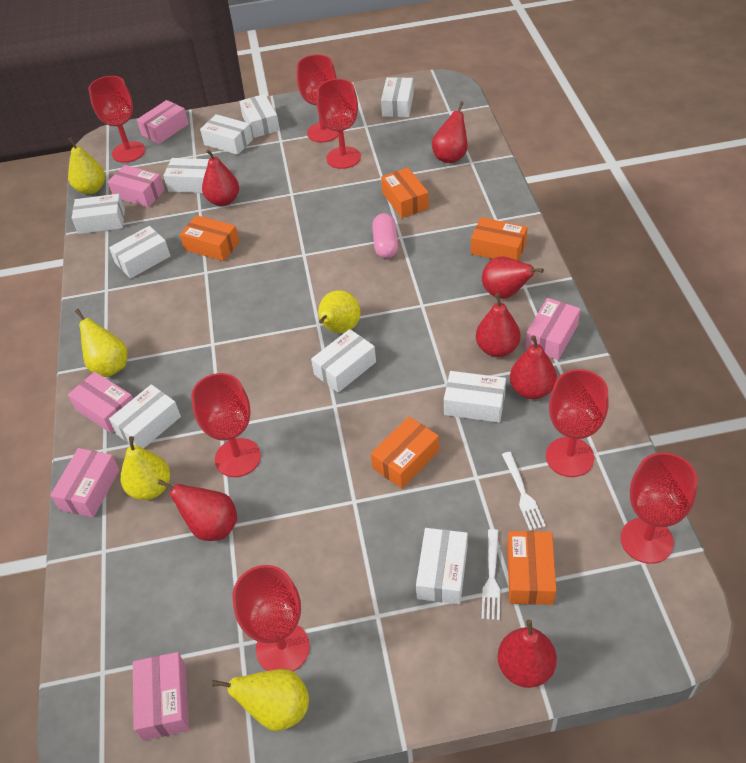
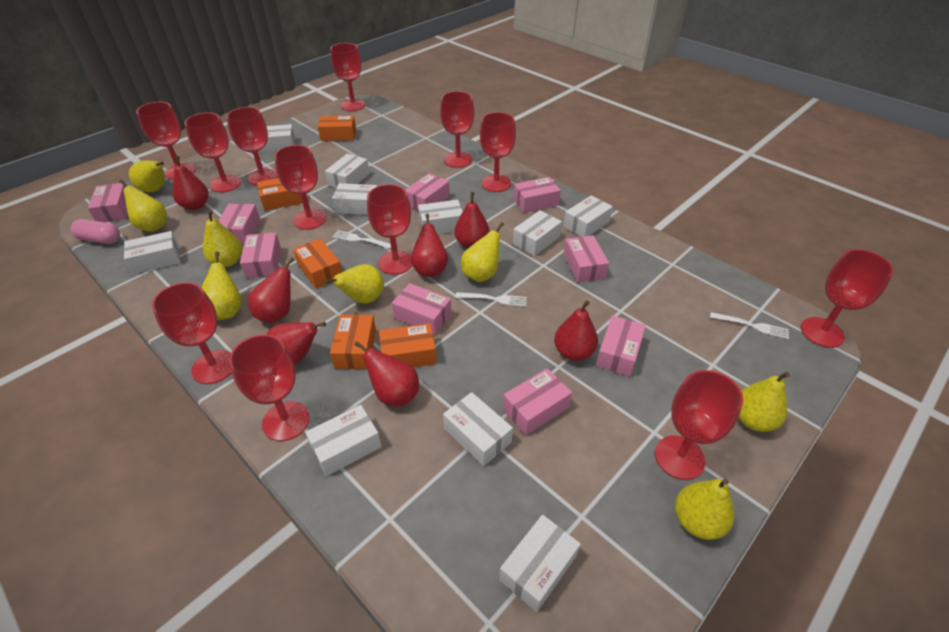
pink box: 6 -> 9
red goblet: 7 -> 12
white fork: 2 -> 3
yellow pear: 5 -> 8

